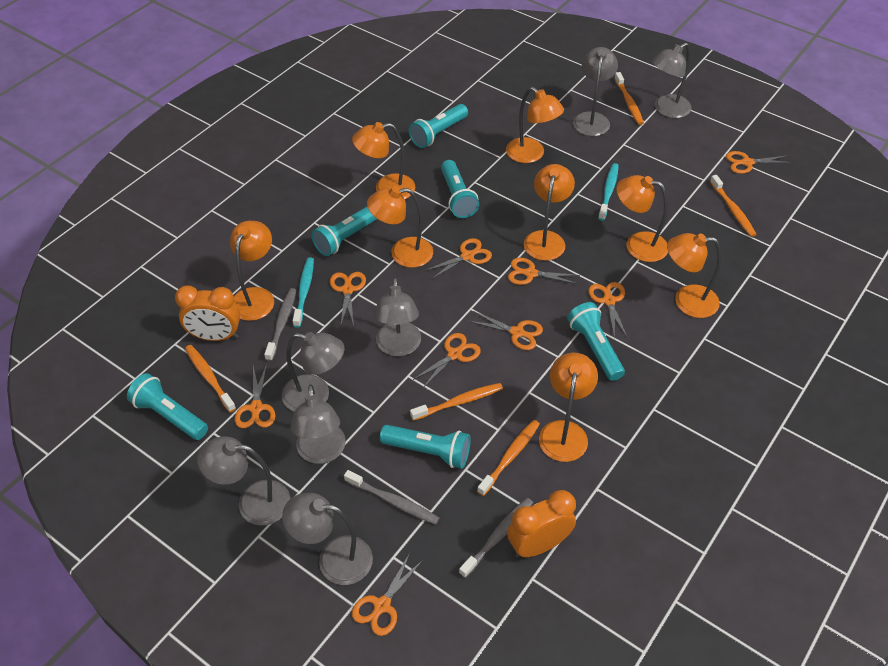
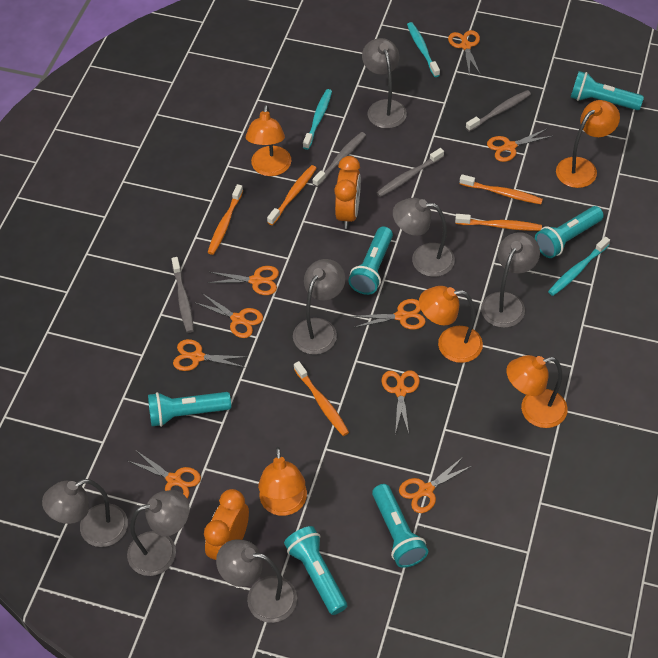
grey toothbrush: 3 -> 4
orange lamp: 8 -> 5
turquoise toothbrush: 2 -> 3

